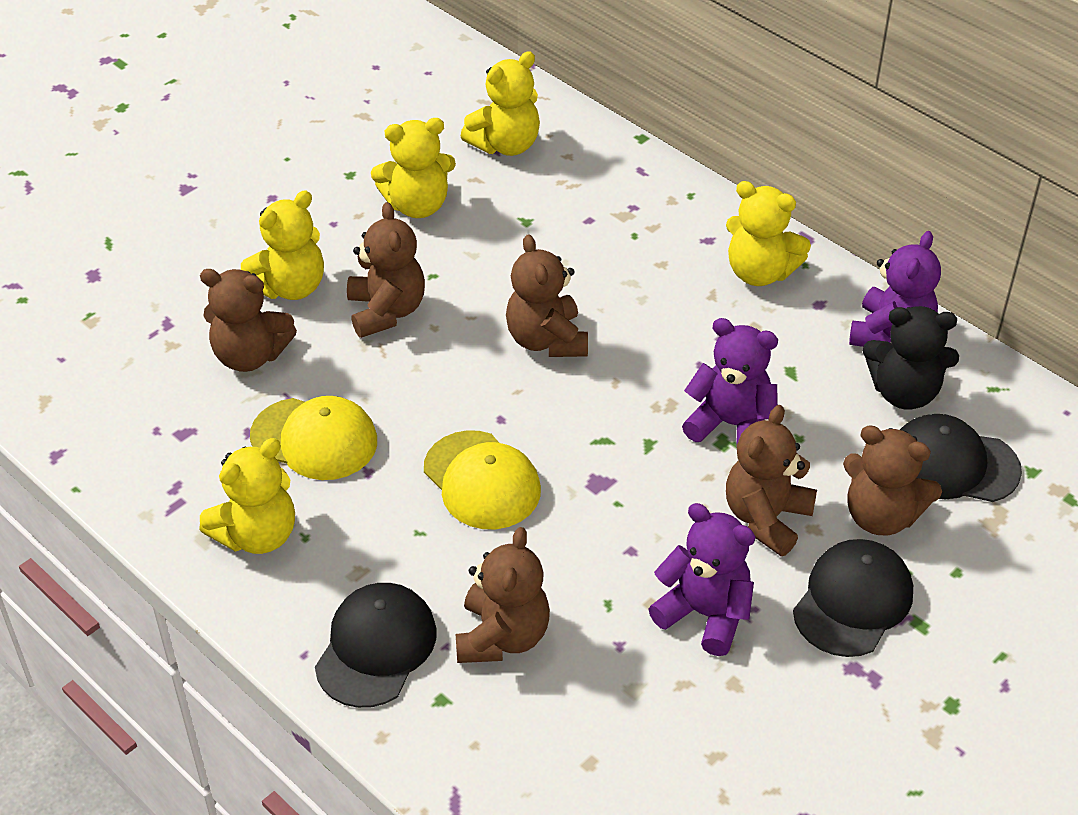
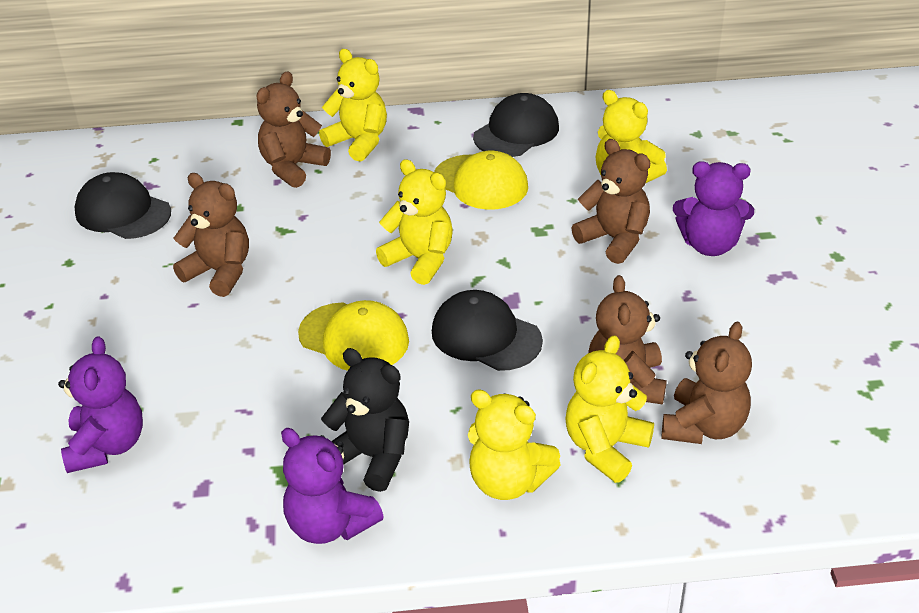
brown teddy bear: 6 -> 5

